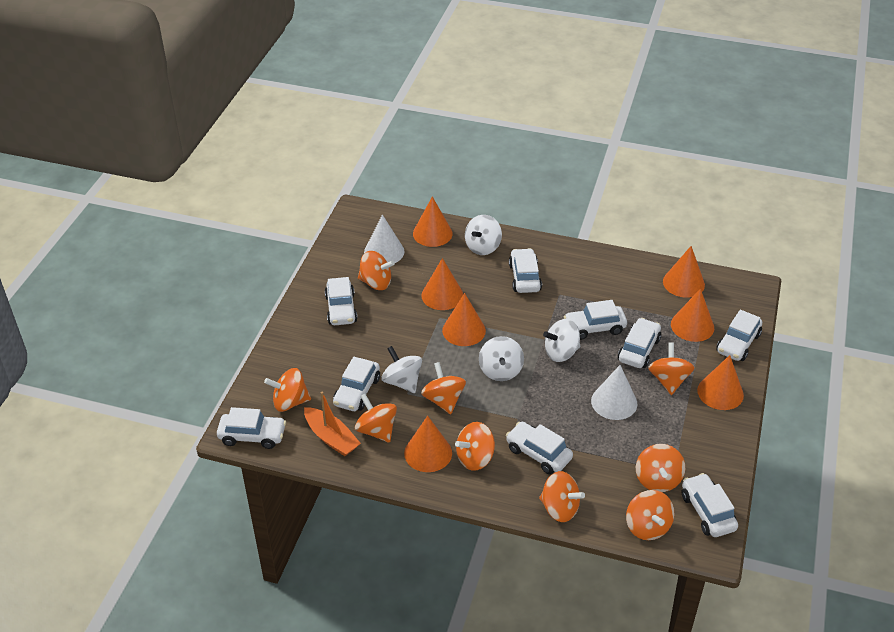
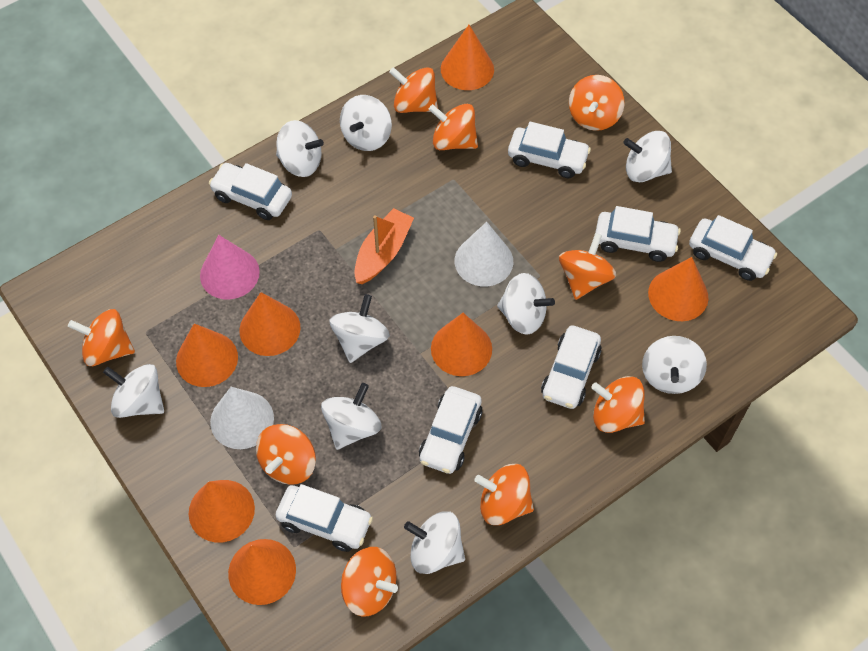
pink cone: 0 -> 1
white car: 9 -> 7
white spinning top: 4 -> 9

